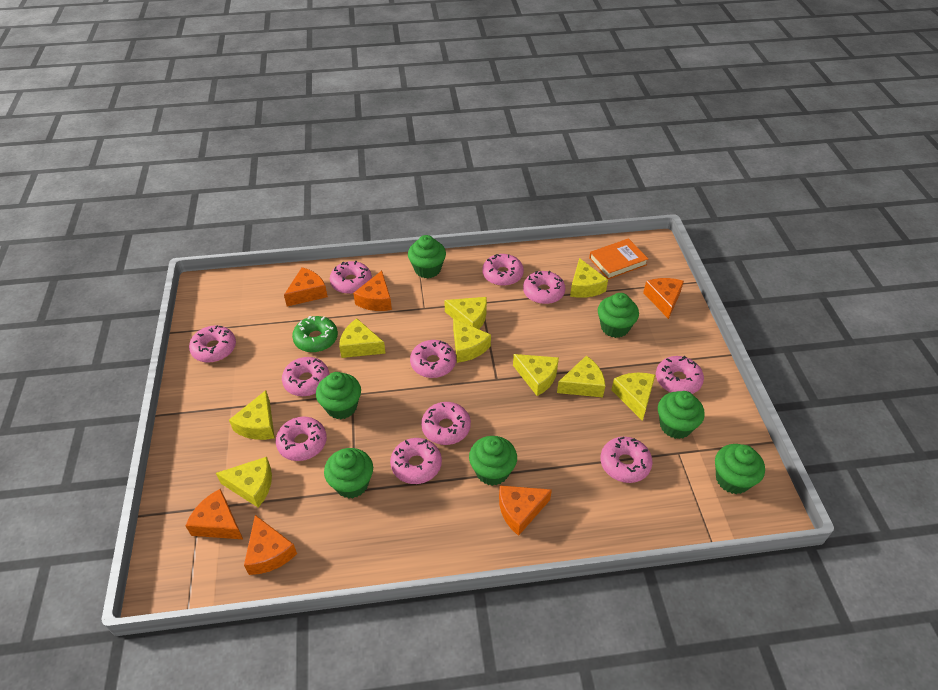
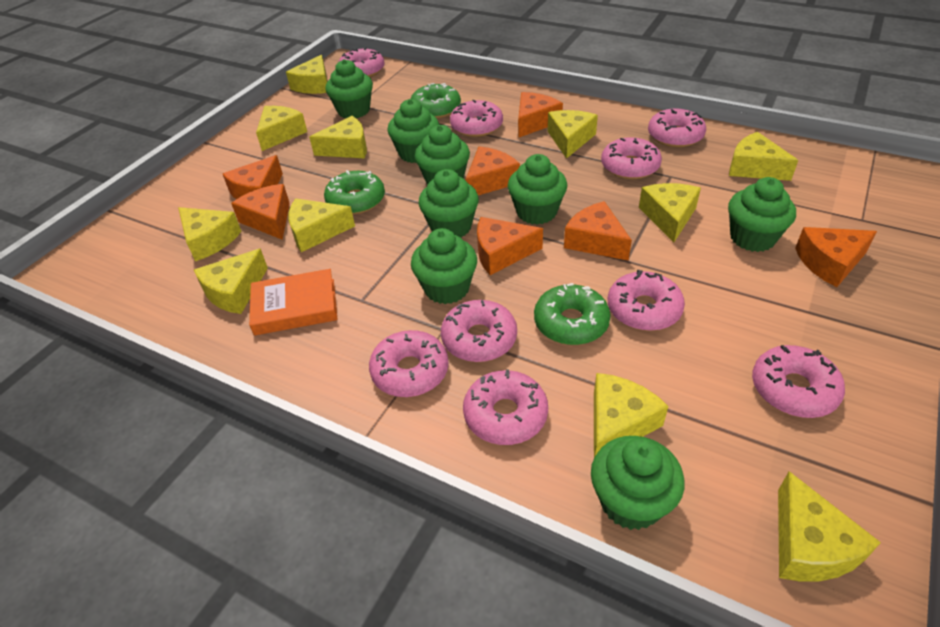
green cupcake: 7 -> 8
green donut: 1 -> 3
orange cheese: 6 -> 7
pink donut: 11 -> 9
yellow cheese: 9 -> 11

